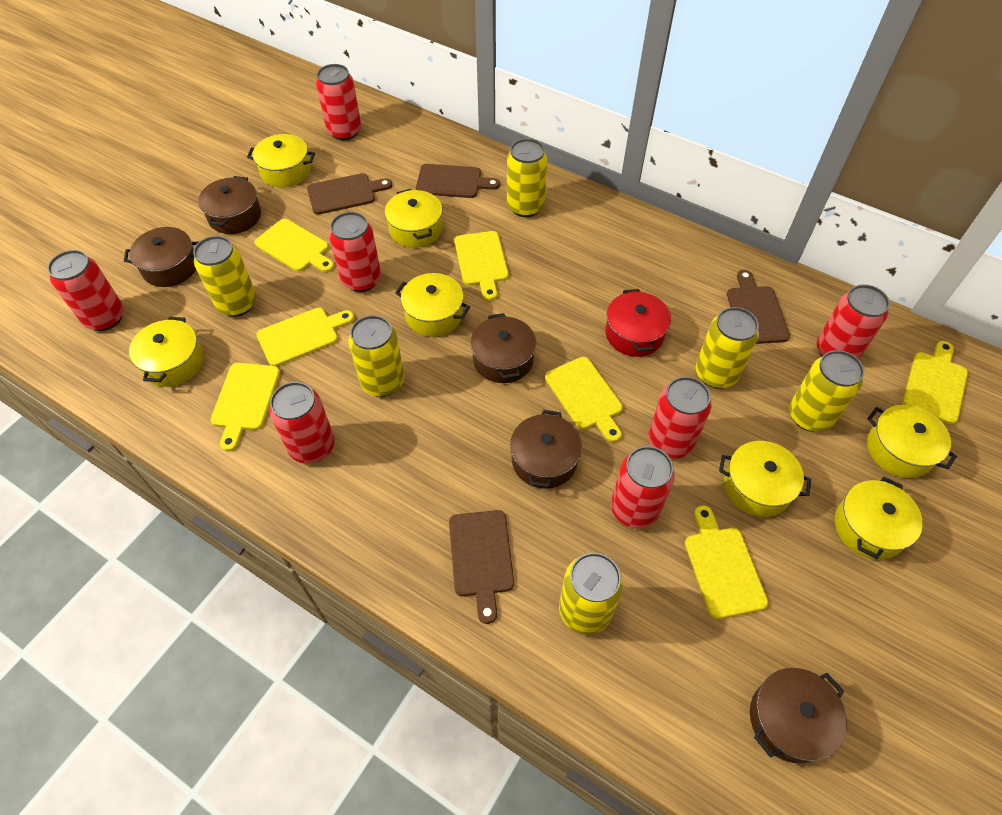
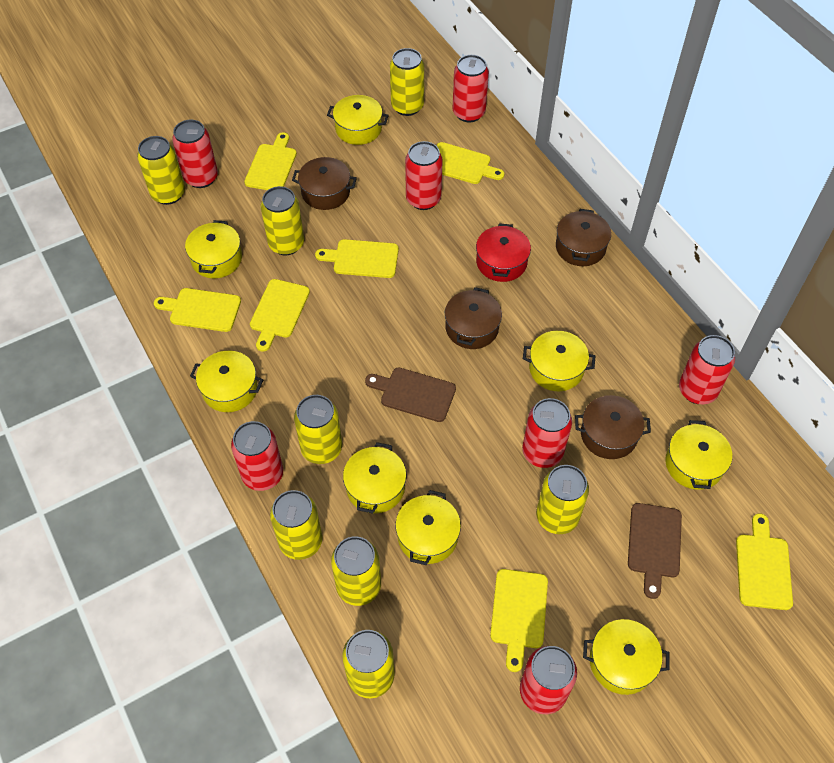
brown cutting board: 4 -> 2
brown pot: 5 -> 4
yellow can: 6 -> 8
yellow pot: 7 -> 8

